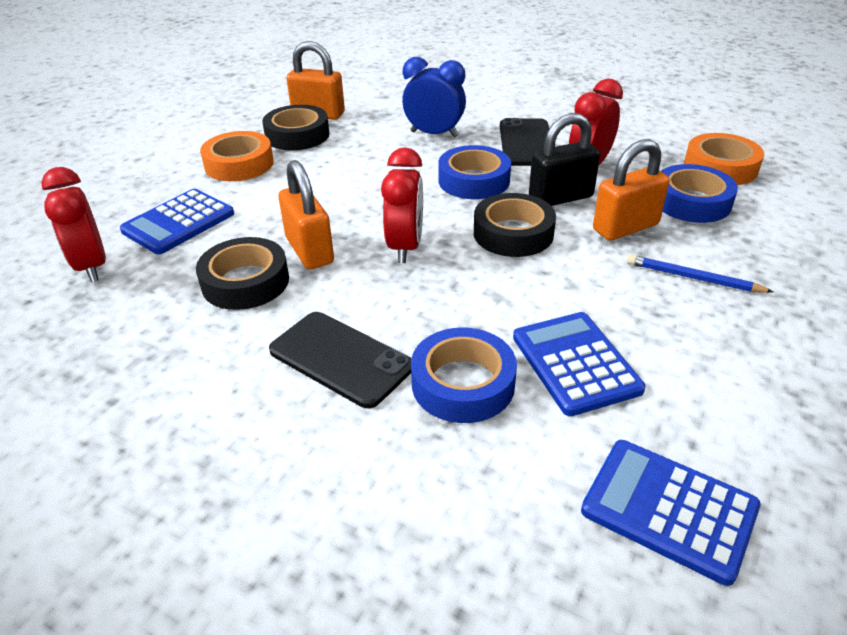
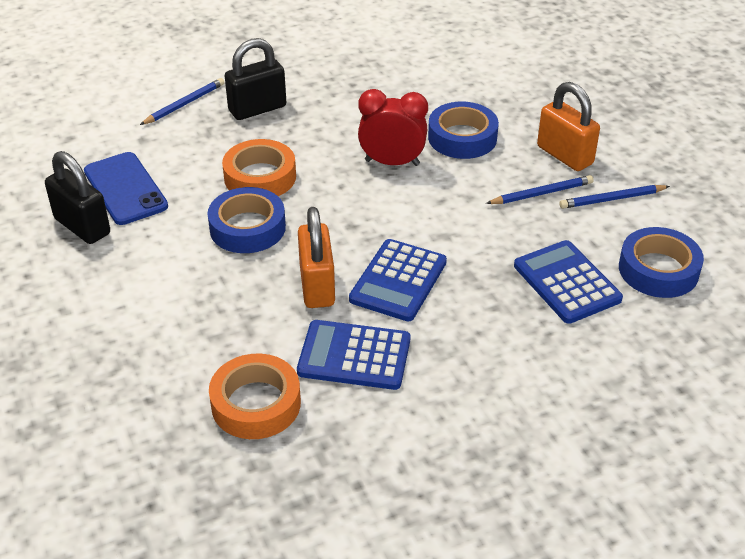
black padlock: 1 -> 2
black phone: 2 -> 0
black tape: 3 -> 0
blue clock: 1 -> 0
blue pencil: 1 -> 3
blue phone: 0 -> 1
orange padlock: 3 -> 2
red clock: 3 -> 1

